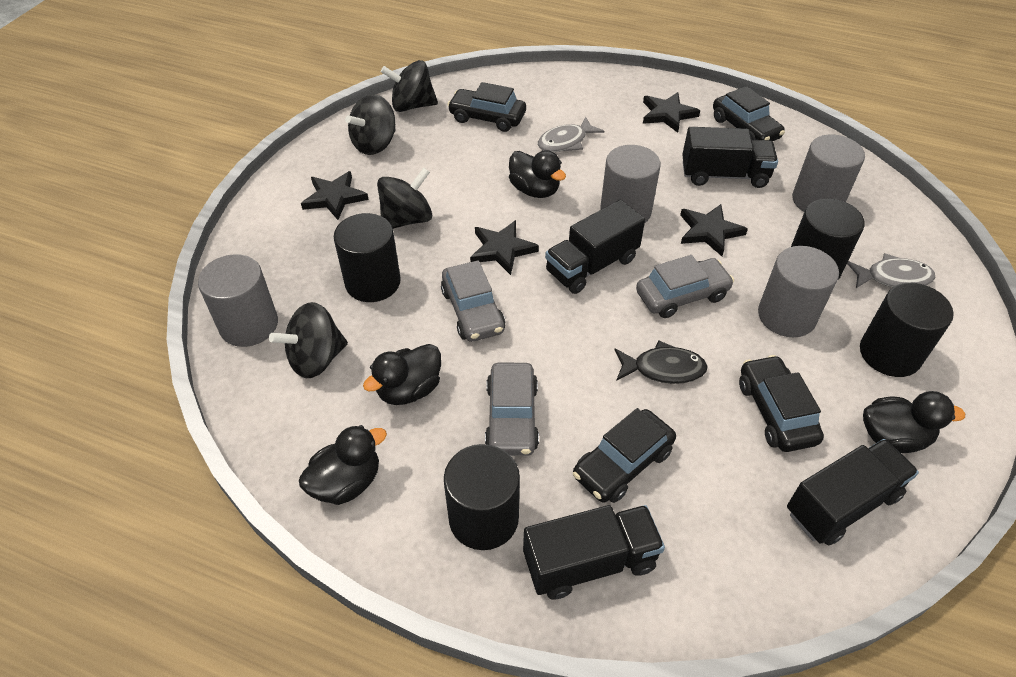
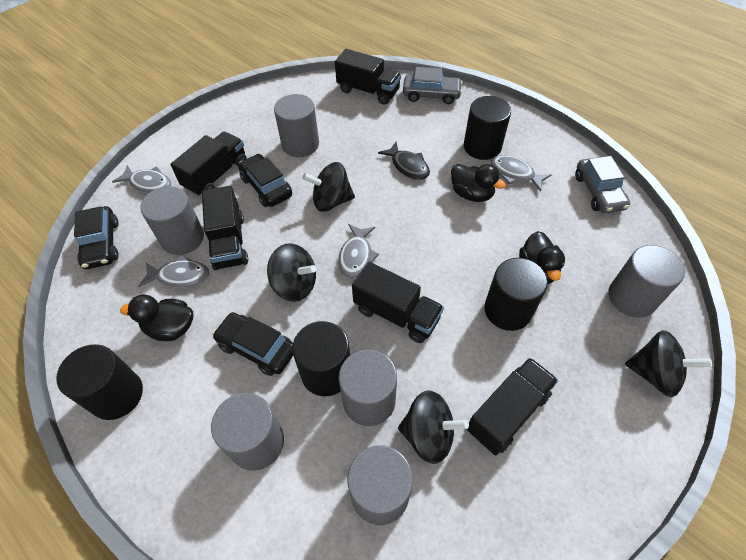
black car: 4 -> 3
black duck: 4 -> 3
black star: 4 -> 0
black truck: 4 -> 5
grey car: 3 -> 2
grey cylinder: 4 -> 6
grey fish: 2 -> 4

